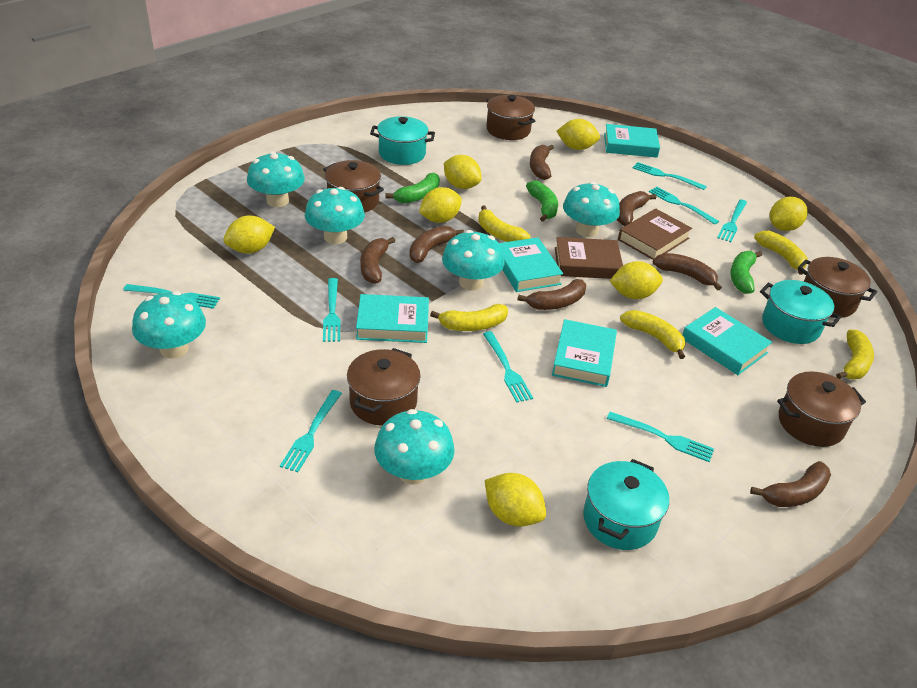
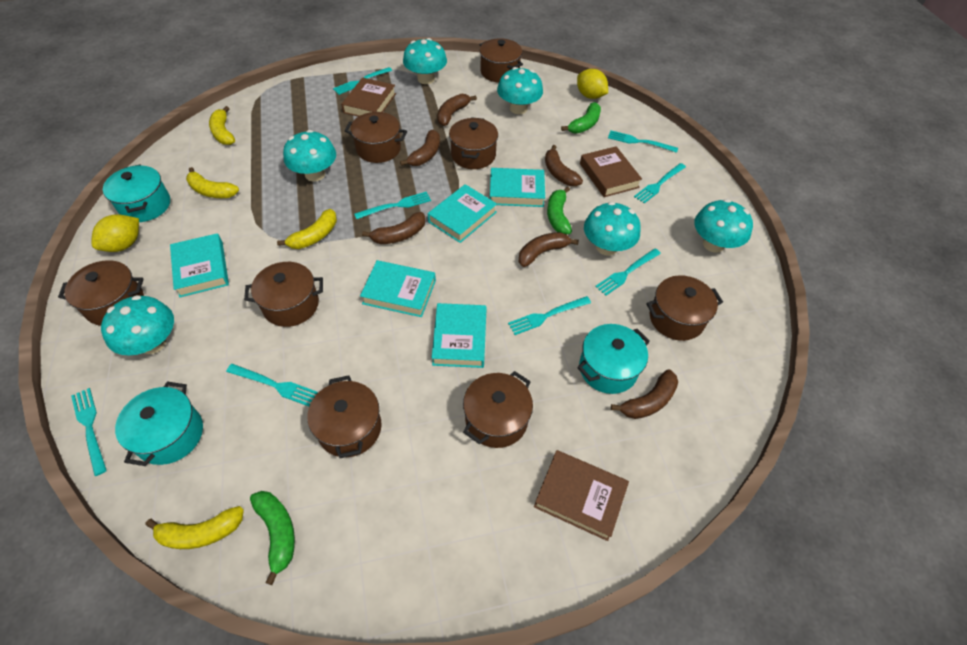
brown banana: 7 -> 6
brown book: 2 -> 3
brown pot: 5 -> 8
yellow banana: 5 -> 4
yellow lemon: 7 -> 2

